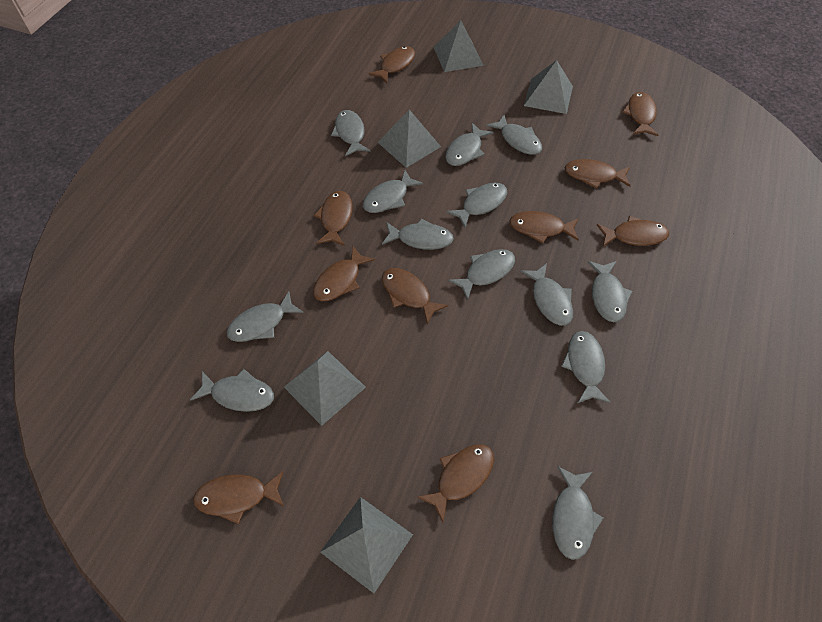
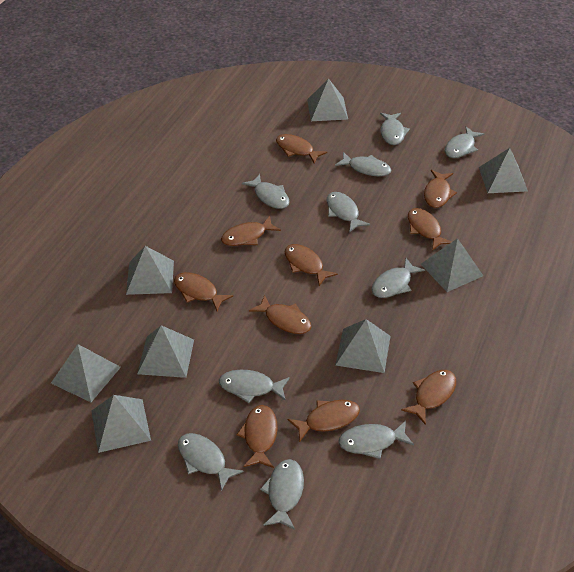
grey fish: 13 -> 10
grey pyramid: 5 -> 8

